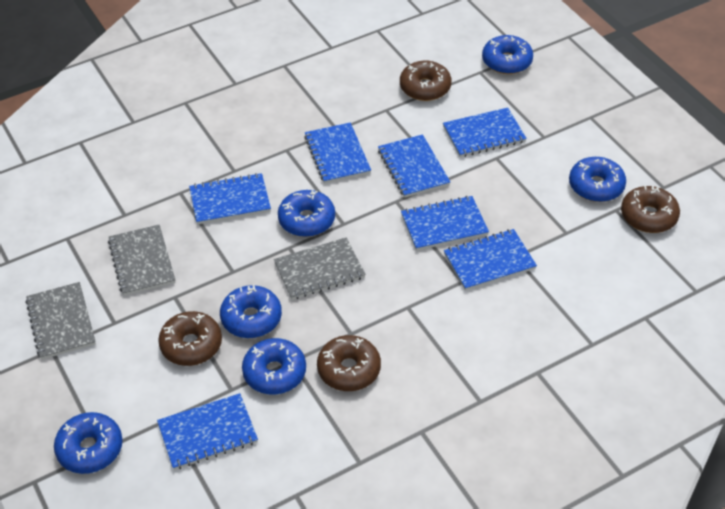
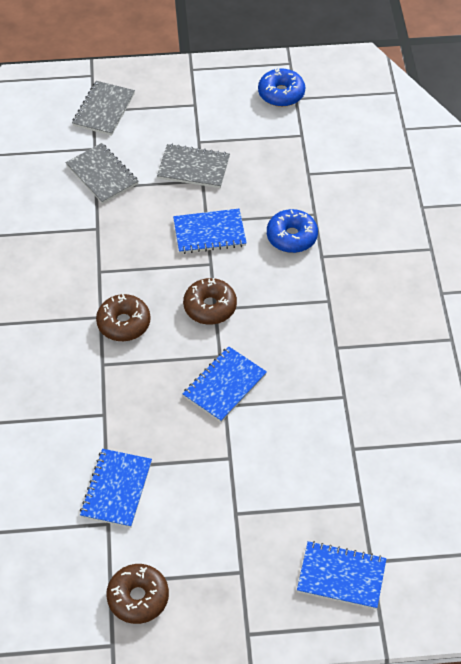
blue donut: 6 -> 2
blue notebook: 7 -> 4
brown donut: 4 -> 3

